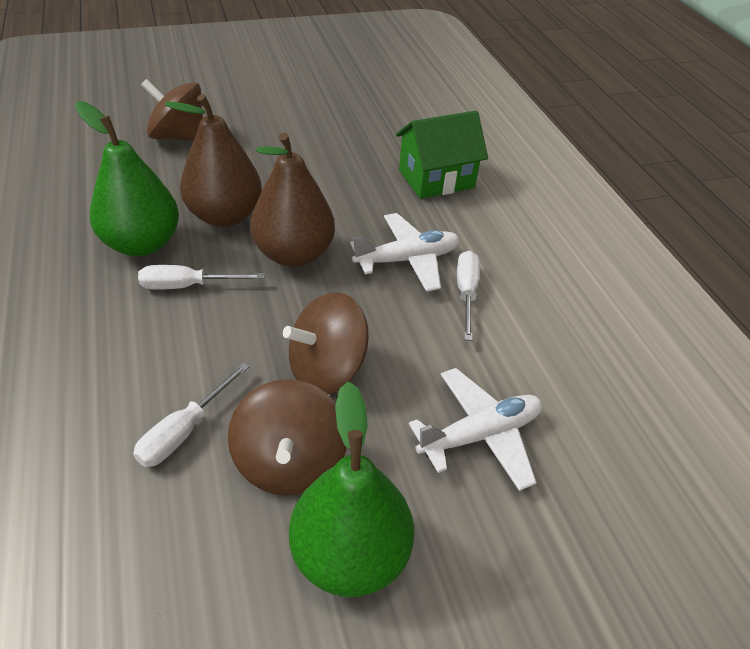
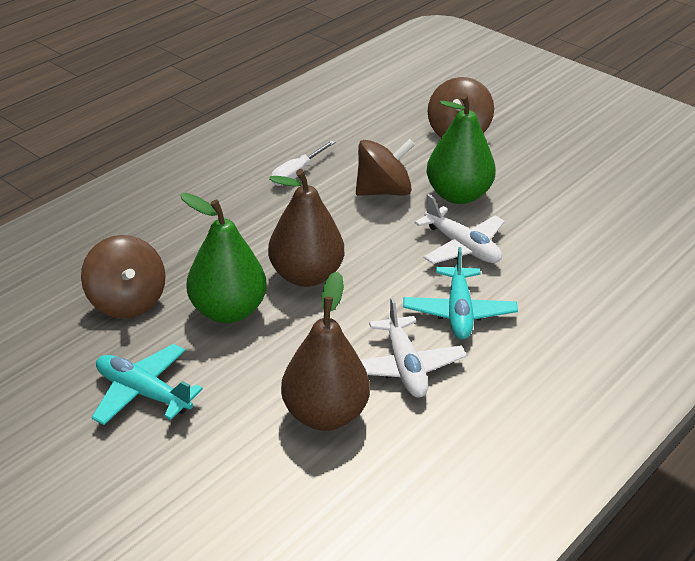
green house: 1 -> 0
turquoise plane: 0 -> 2
white screwdriver: 3 -> 1

